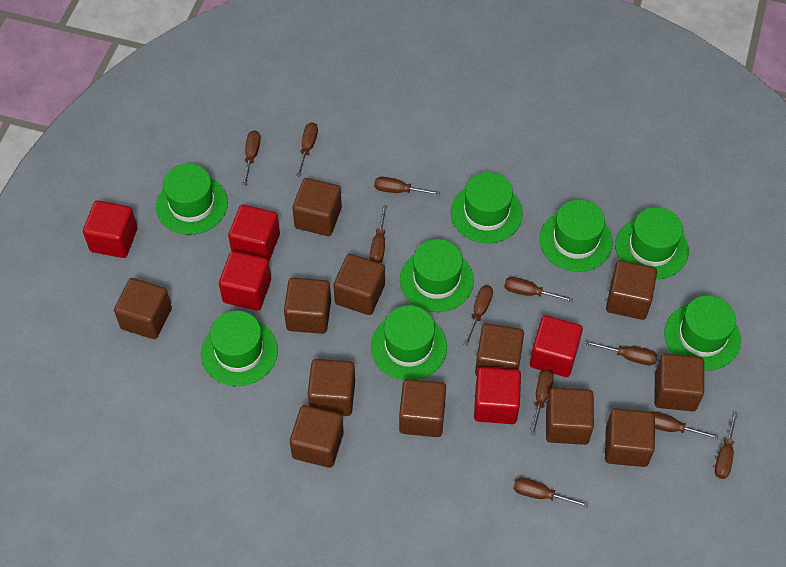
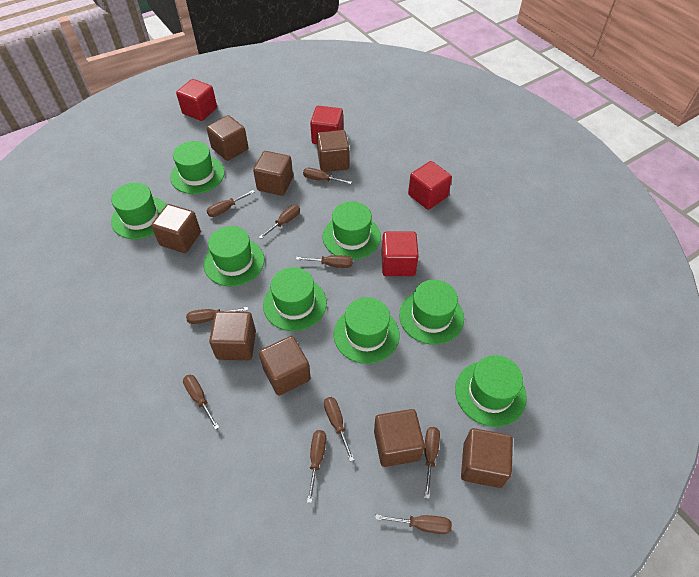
brown cube: 12 -> 8
brown screwdriver: 11 -> 10
red cube: 5 -> 4

